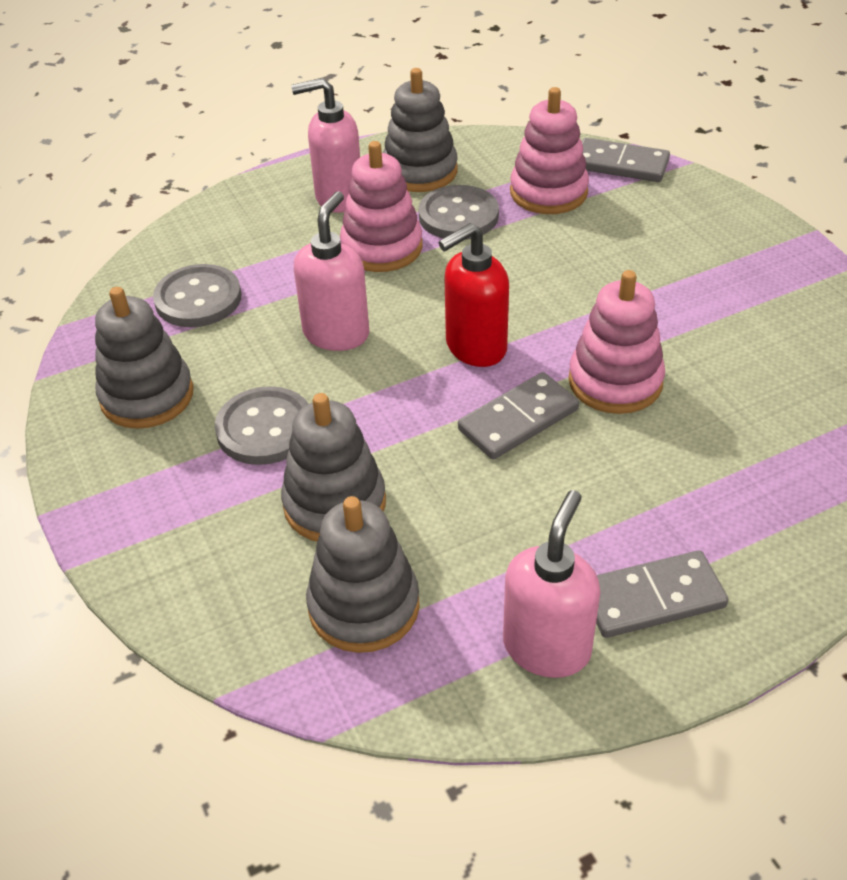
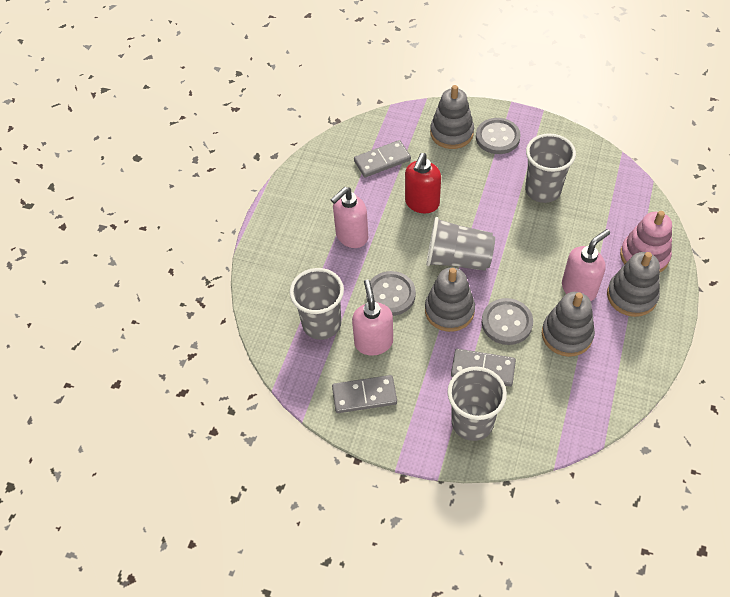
grey cup: 0 -> 4
pink stacking toy: 3 -> 1

